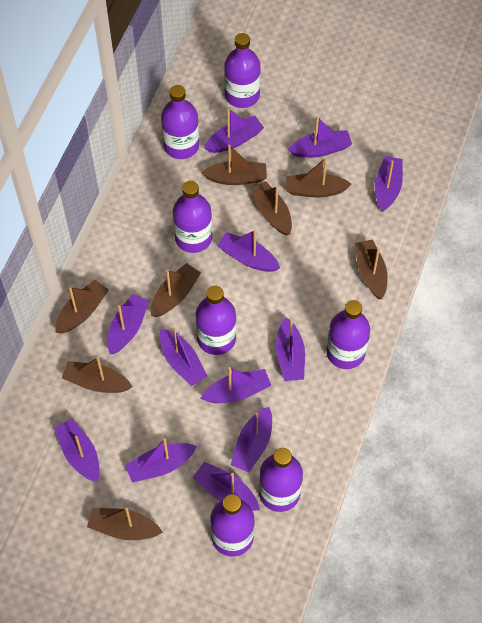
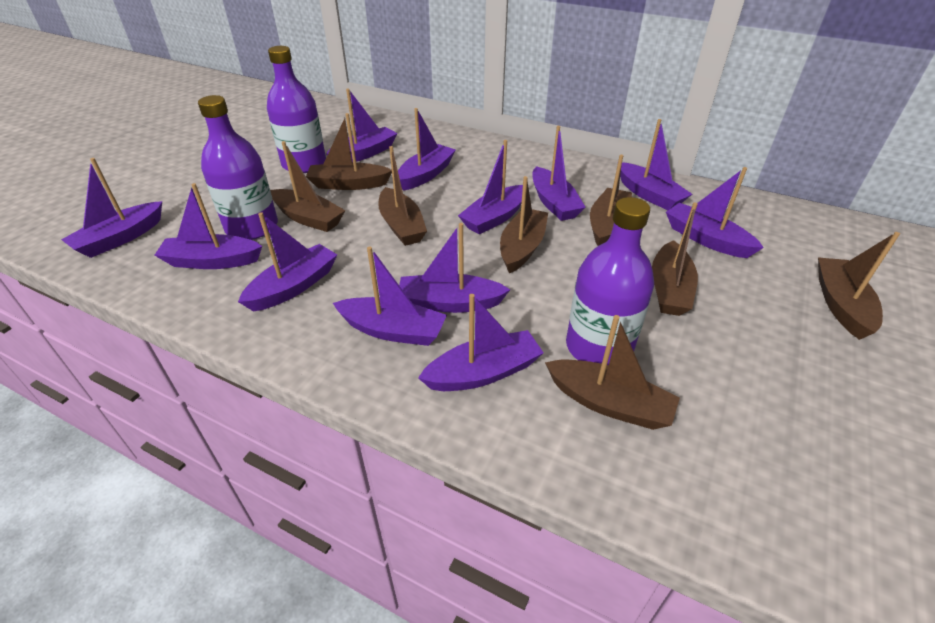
purple bottle: 7 -> 3

